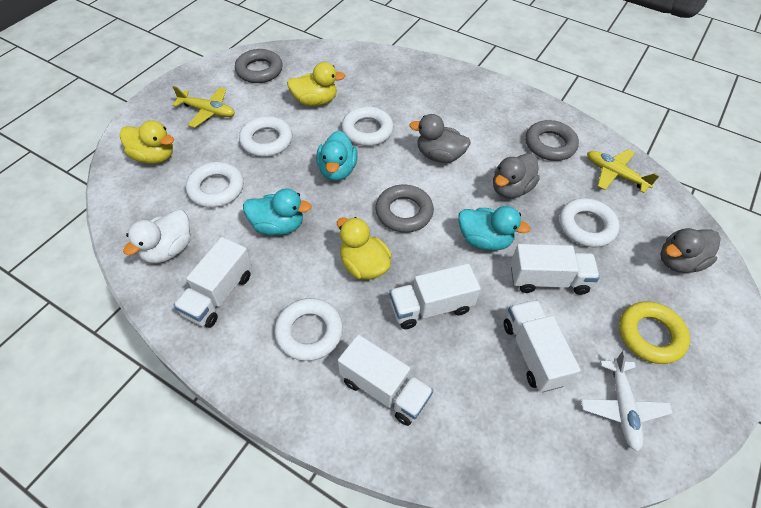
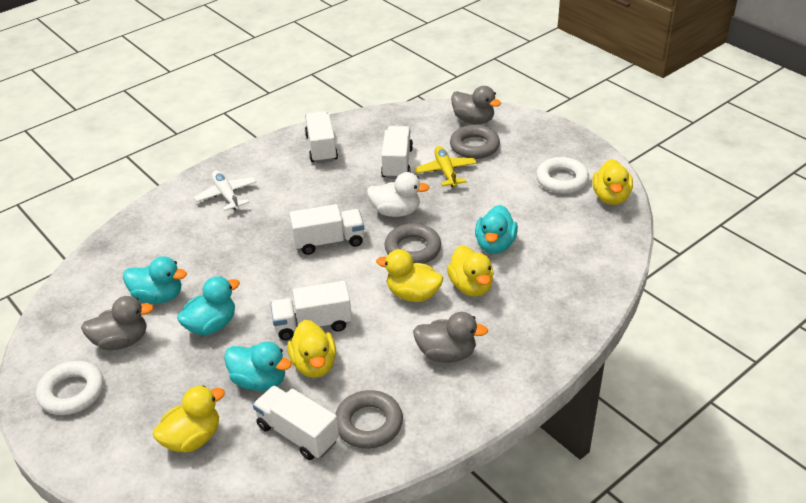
turquoise duck: 3 -> 4
white ring: 5 -> 2
yellow duck: 3 -> 5
yellow plane: 2 -> 1
yellow ring: 1 -> 0

